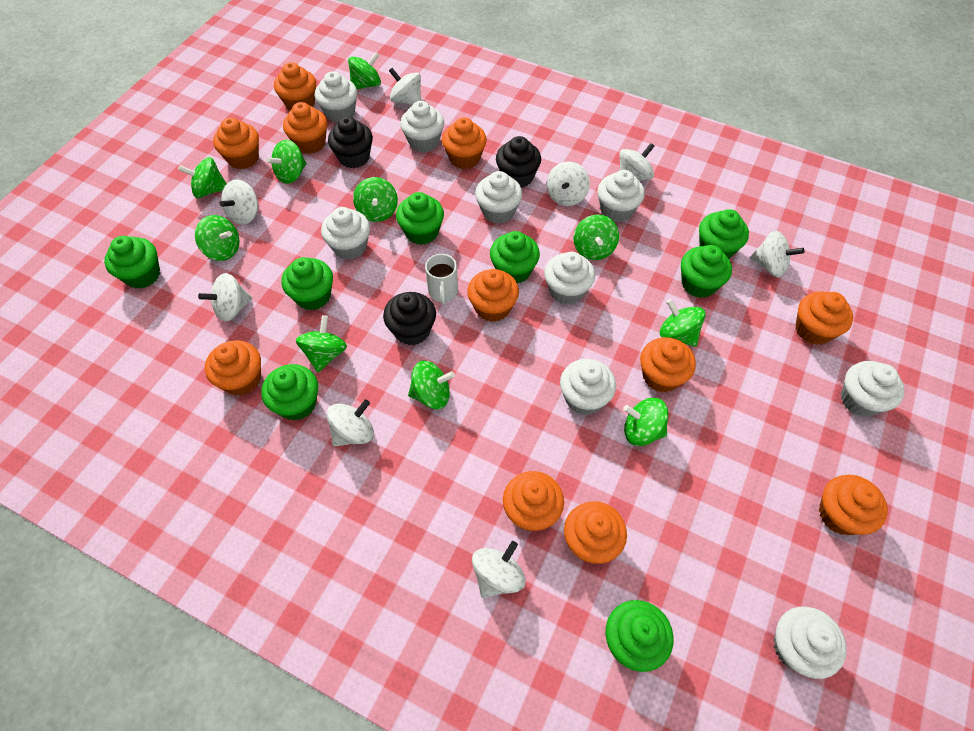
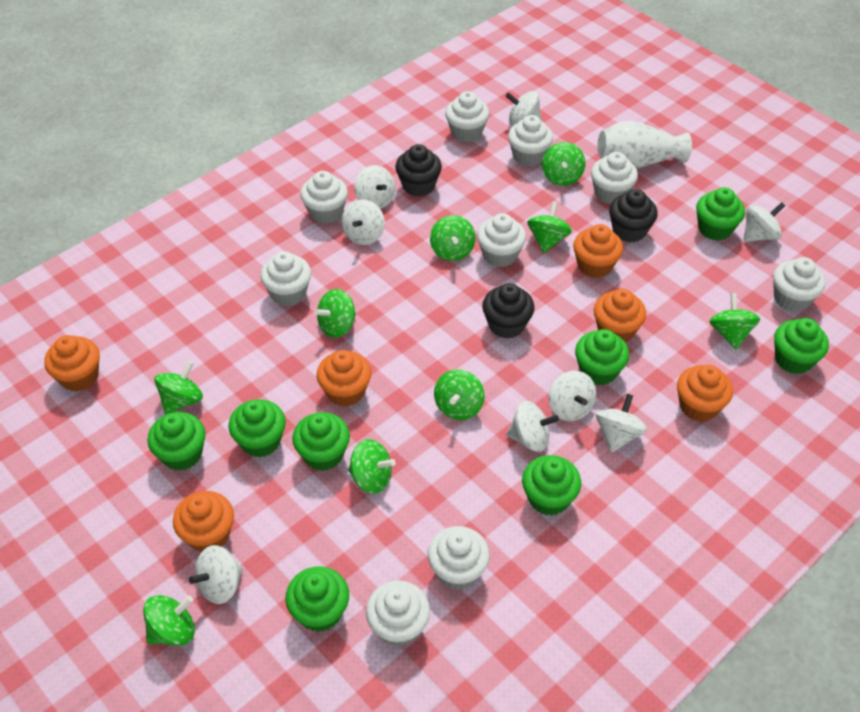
green spinning top: 10 -> 9
orange cupcake: 11 -> 6
white mug: 1 -> 0
white vase: 0 -> 1

